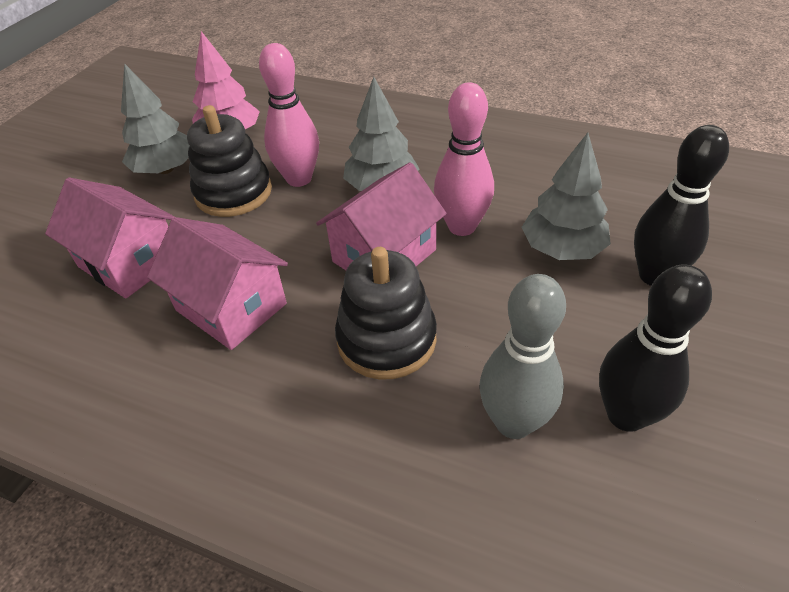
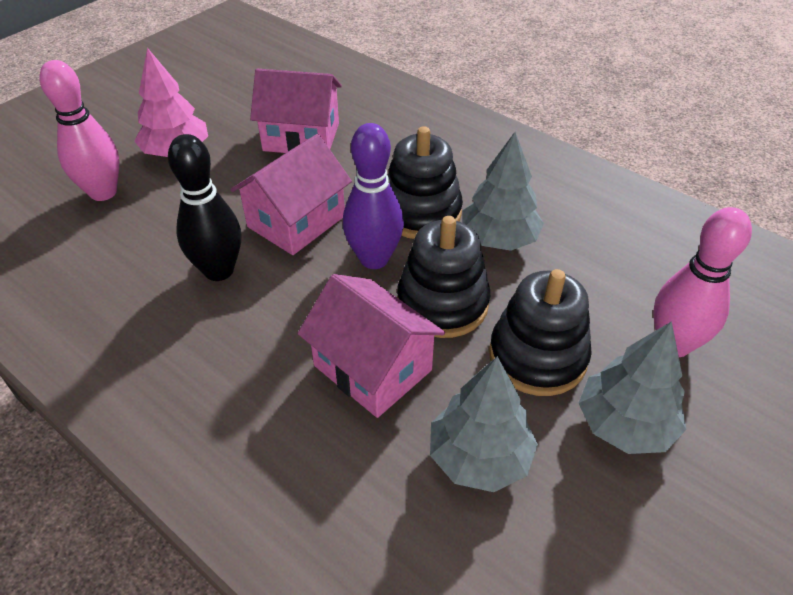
black bowling pin: 2 -> 1
black stacking toy: 2 -> 3
grey bowling pin: 1 -> 0
purple bowling pin: 0 -> 1

